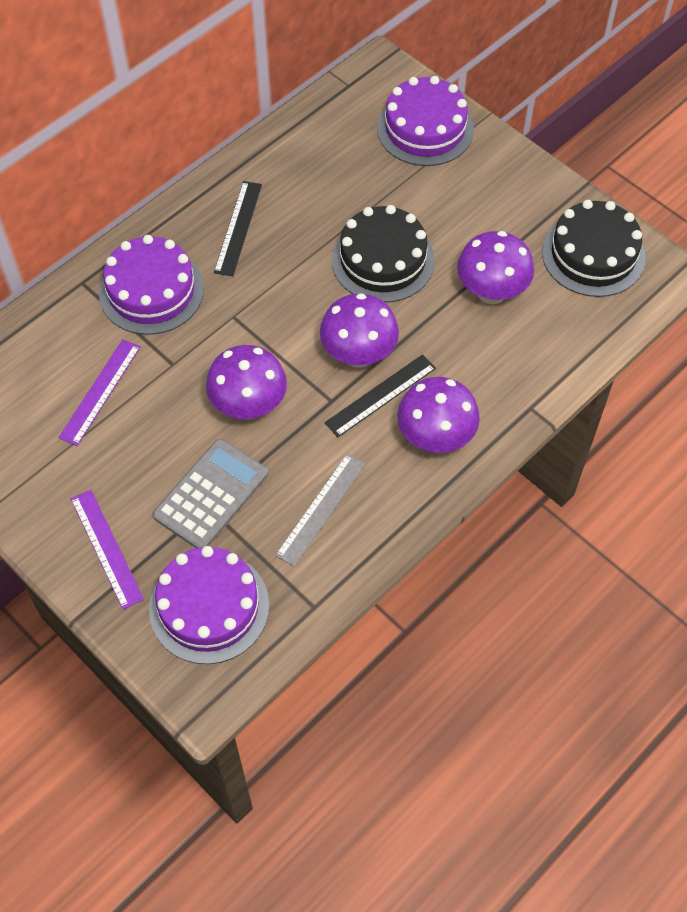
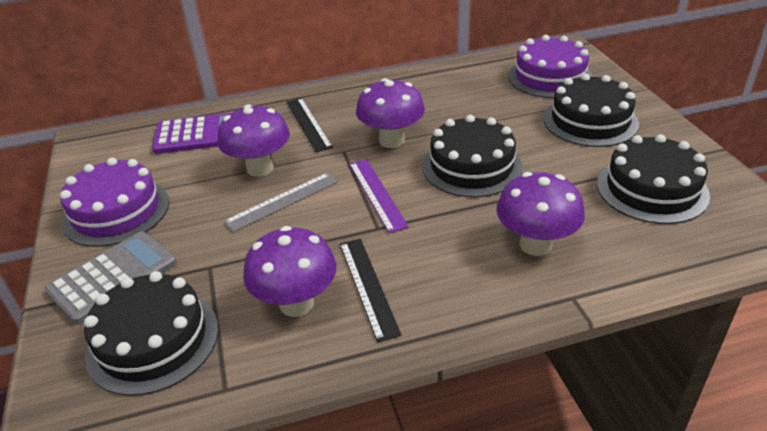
black cake: 2 -> 4
purple cake: 3 -> 2
purple calculator: 0 -> 1
purple ruler: 2 -> 1

